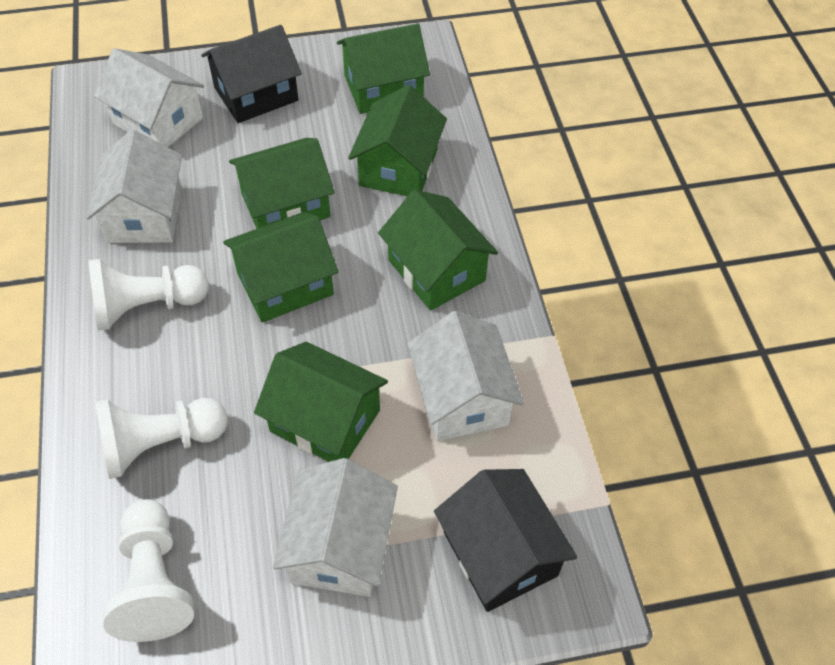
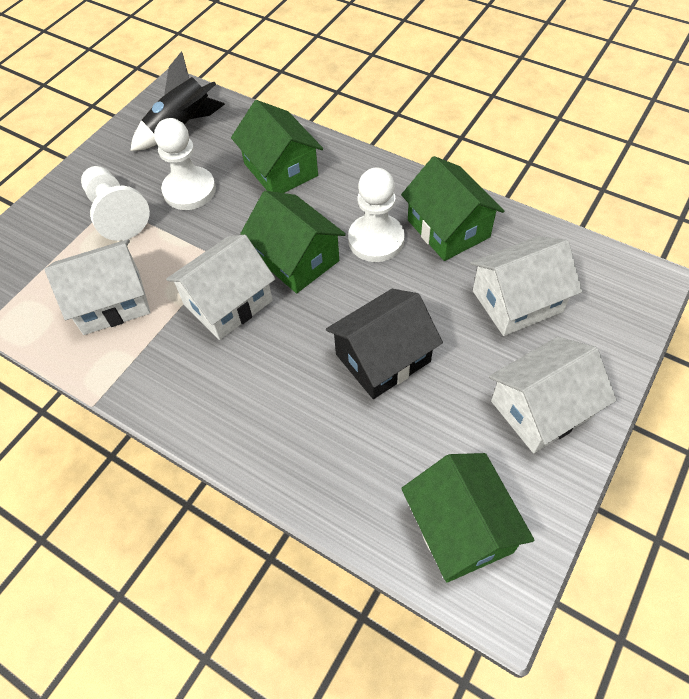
black house: 2 -> 1
black rocket: 0 -> 1
green house: 6 -> 4

